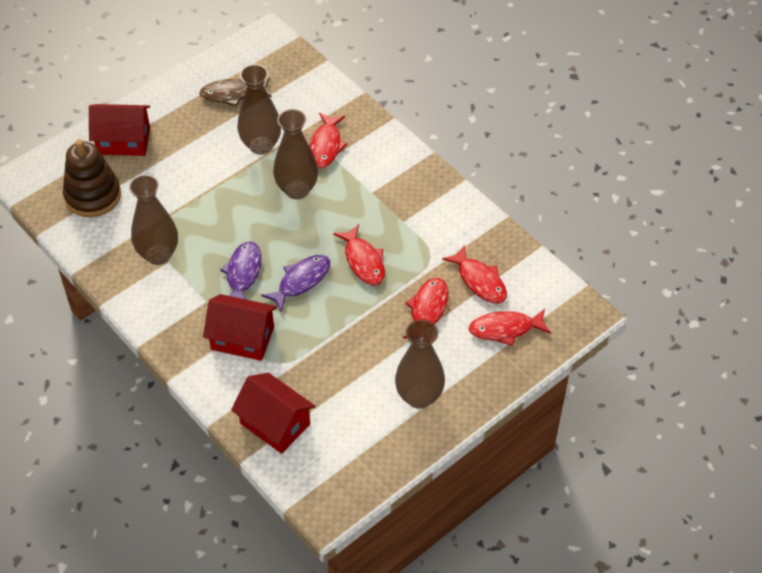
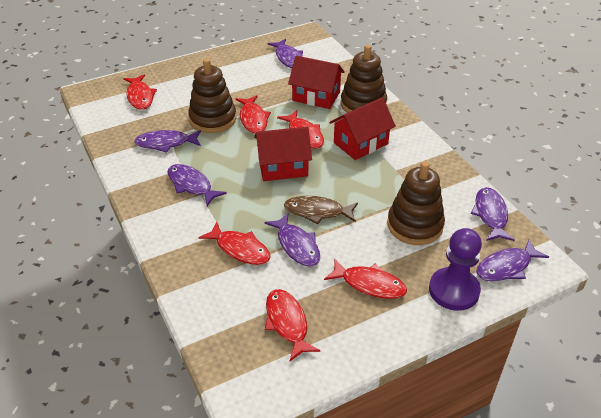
brown stacking toy: 1 -> 3
brown vase: 4 -> 0
purple fish: 2 -> 6
purple pawn: 0 -> 1
red fish: 5 -> 6

